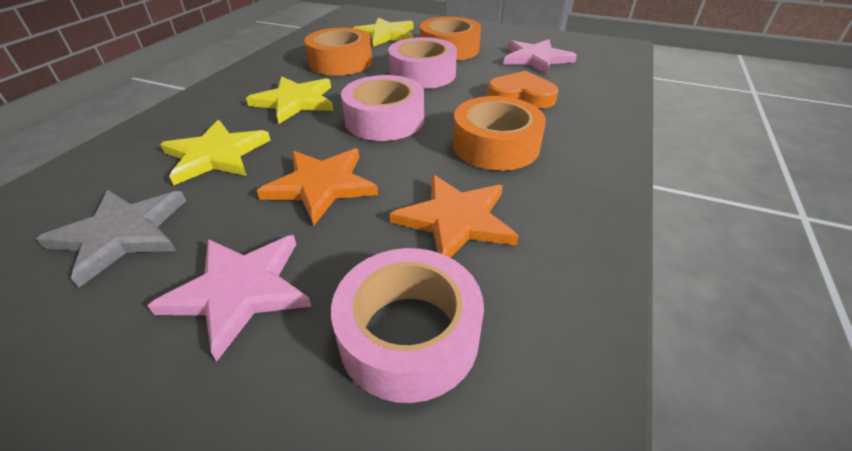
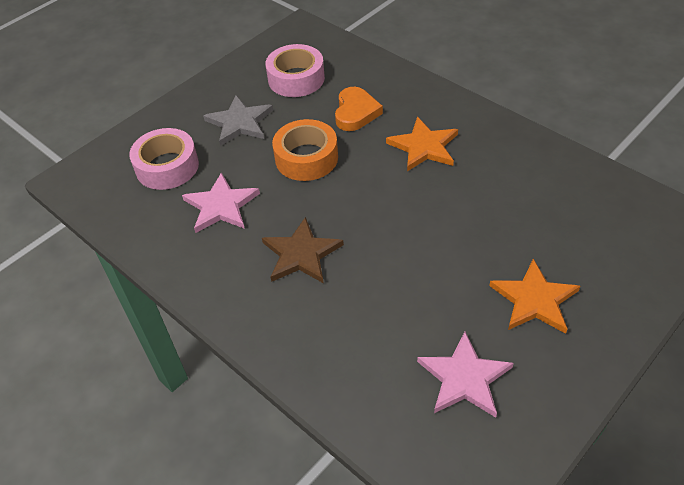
brown star: 0 -> 1
orange tape: 3 -> 1
pink tape: 3 -> 2
yellow star: 3 -> 0

